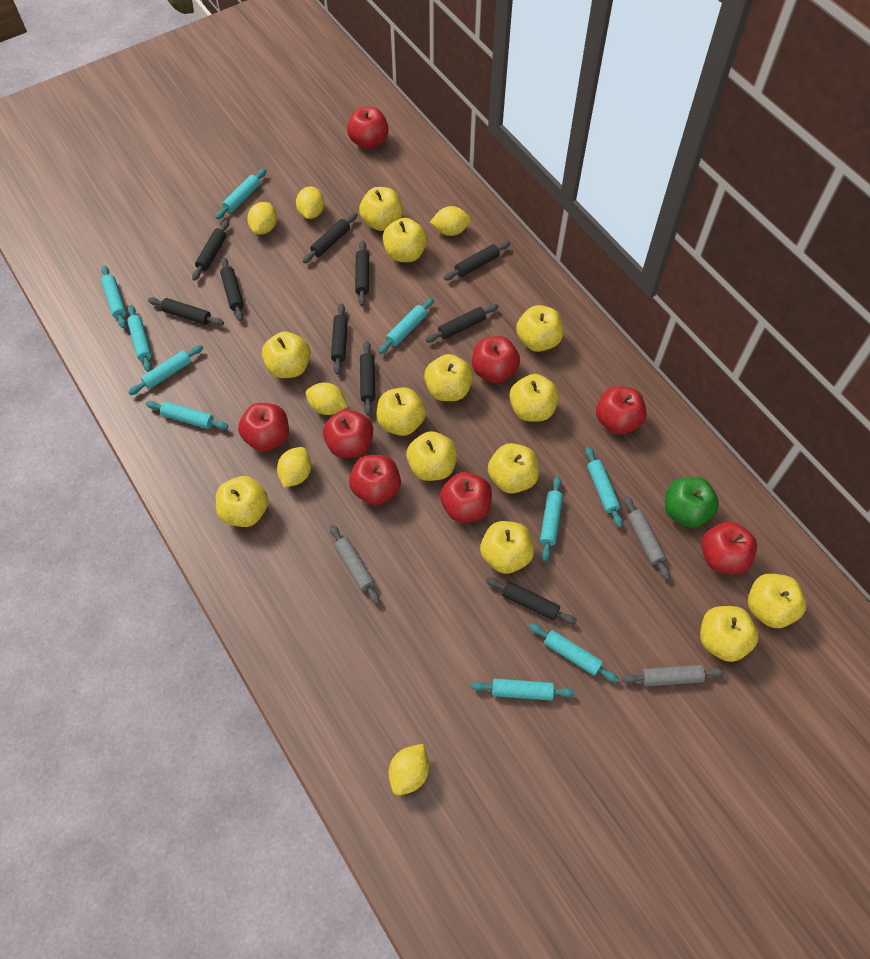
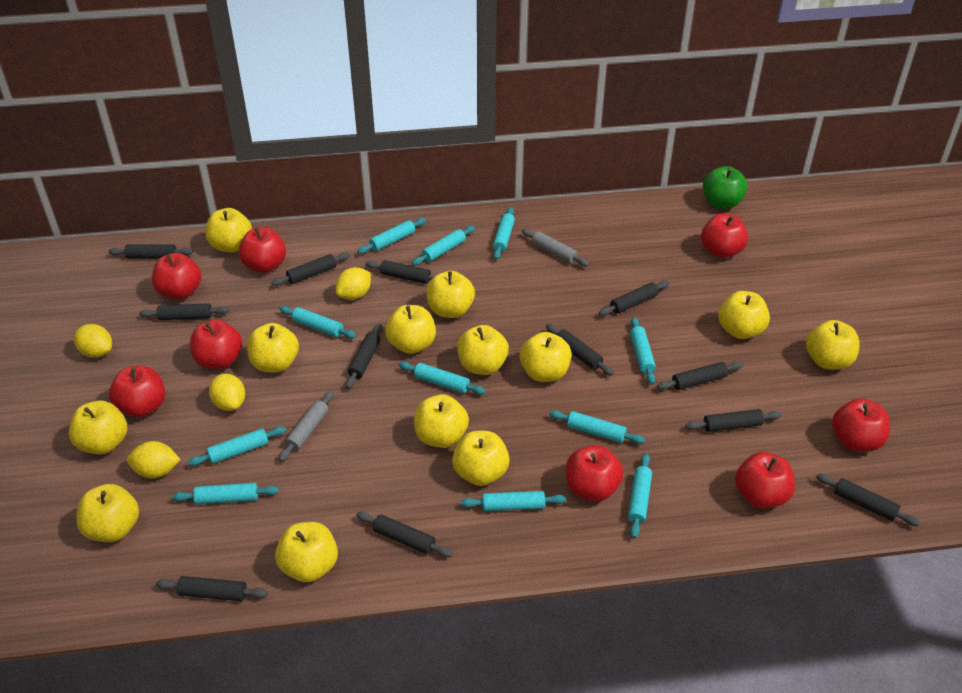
black rolling pin: 10 -> 12
grey rolling pin: 3 -> 2
turquoise rolling pin: 10 -> 11
yellow lemon: 6 -> 4

